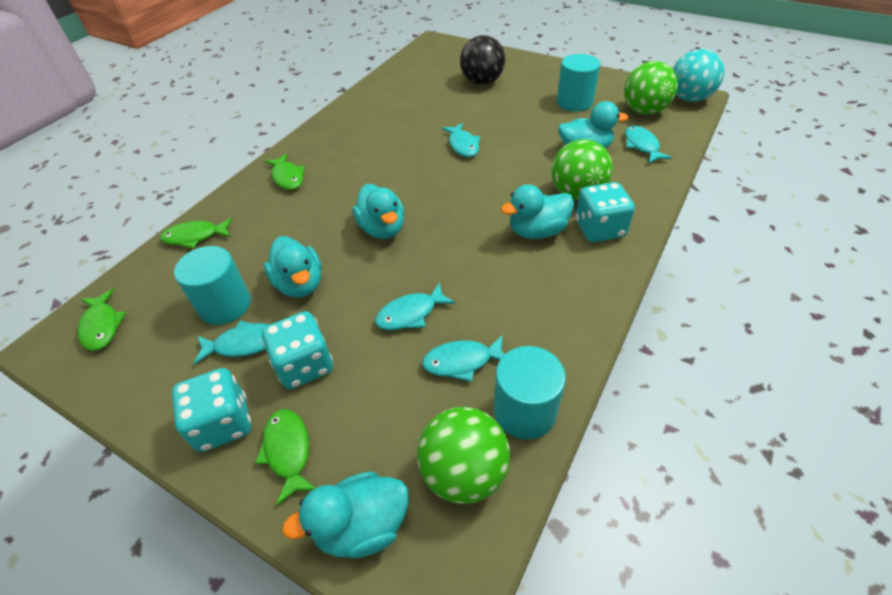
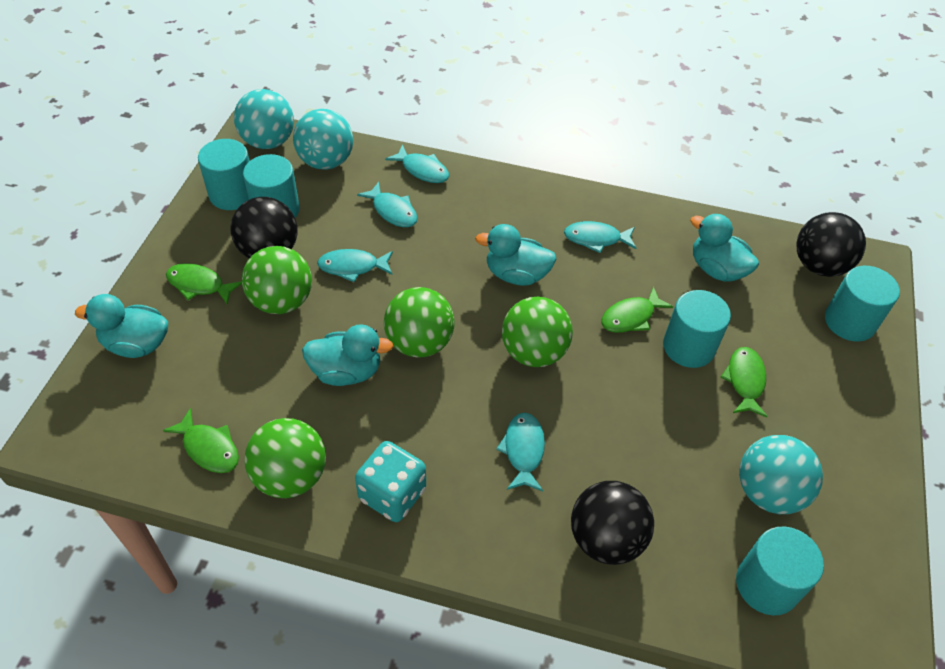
black ball: 1 -> 3
green ball: 3 -> 4
turquoise ball: 1 -> 3
turquoise cylinder: 3 -> 5
turquoise dice: 3 -> 1
turquoise duck: 5 -> 4

